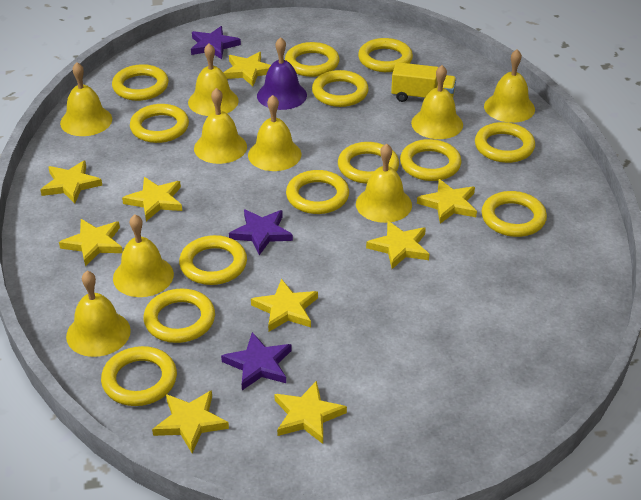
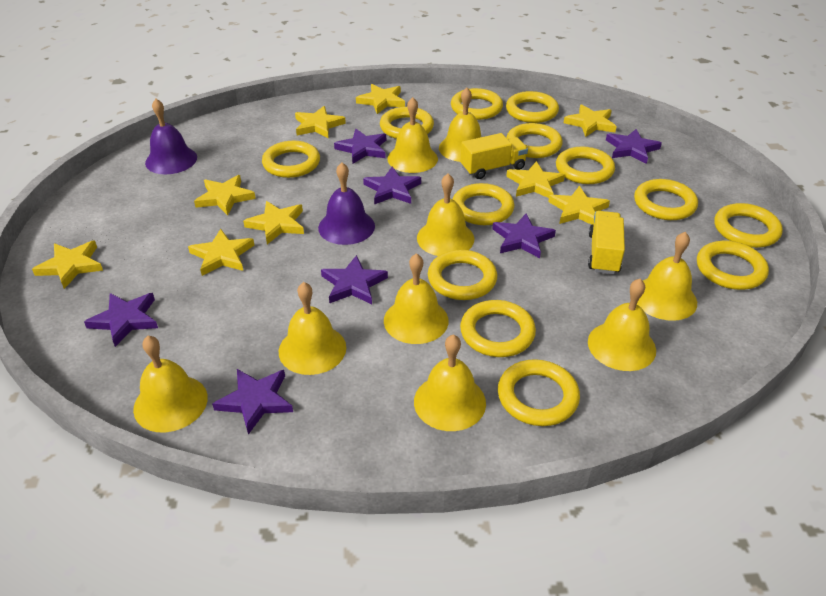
purple bell: 1 -> 2
purple star: 3 -> 7
yellow truck: 1 -> 2

